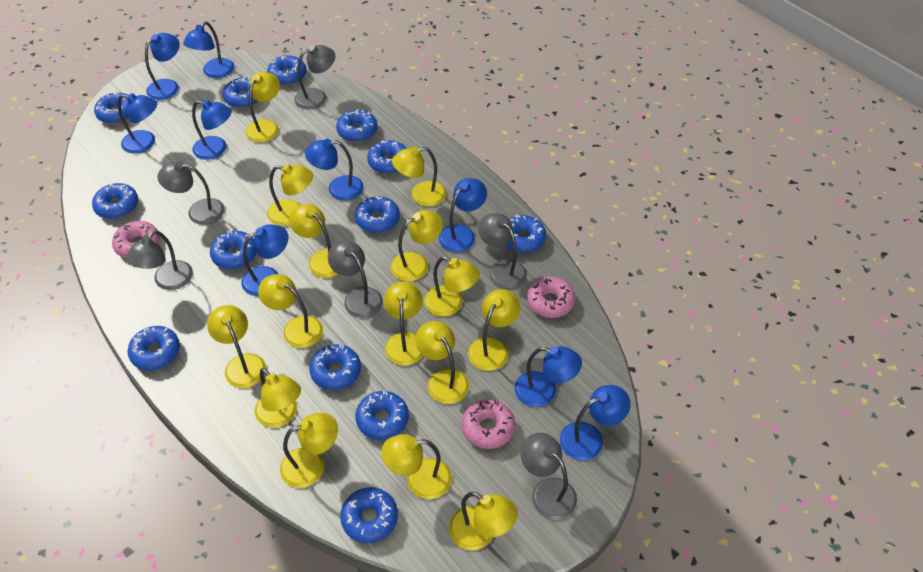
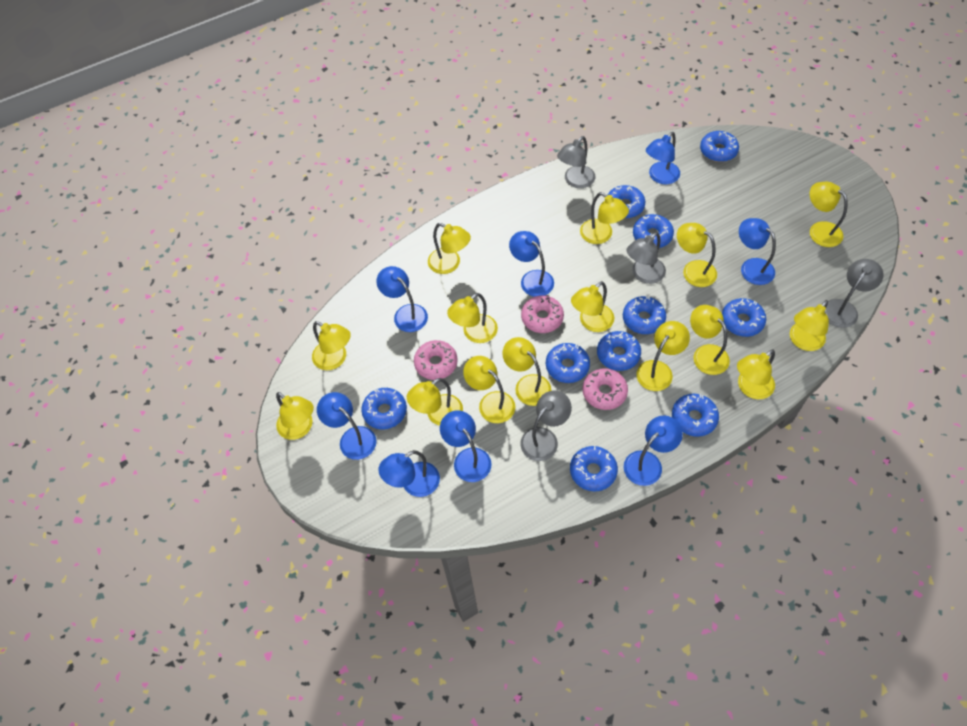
blue donut: 13 -> 10
blue lamp: 9 -> 8
grey lamp: 6 -> 4

